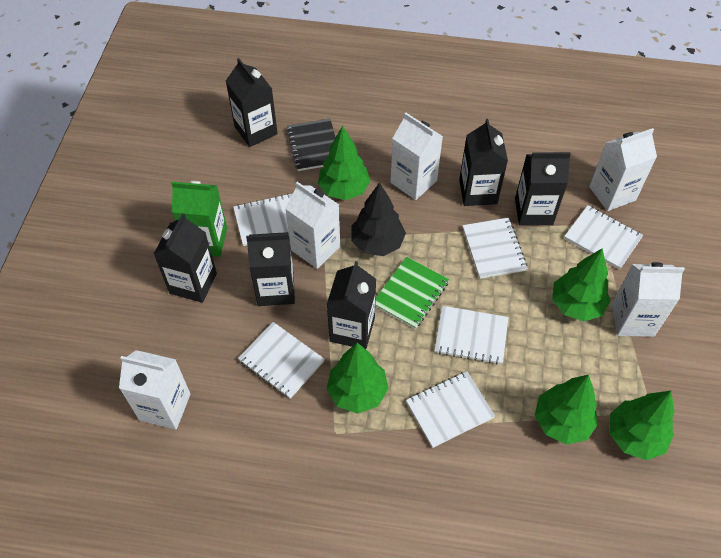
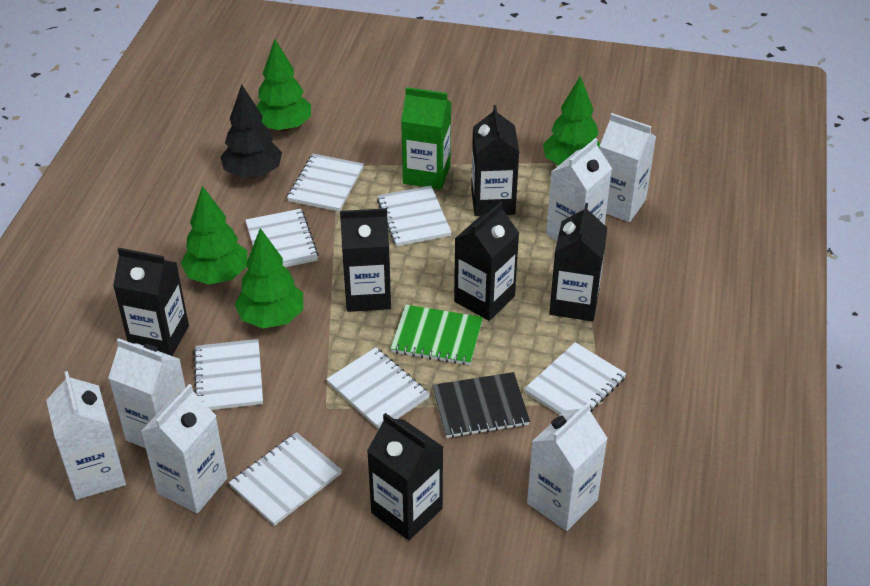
green tree: 5 -> 4
white carton: 5 -> 6
white notebook: 6 -> 7

